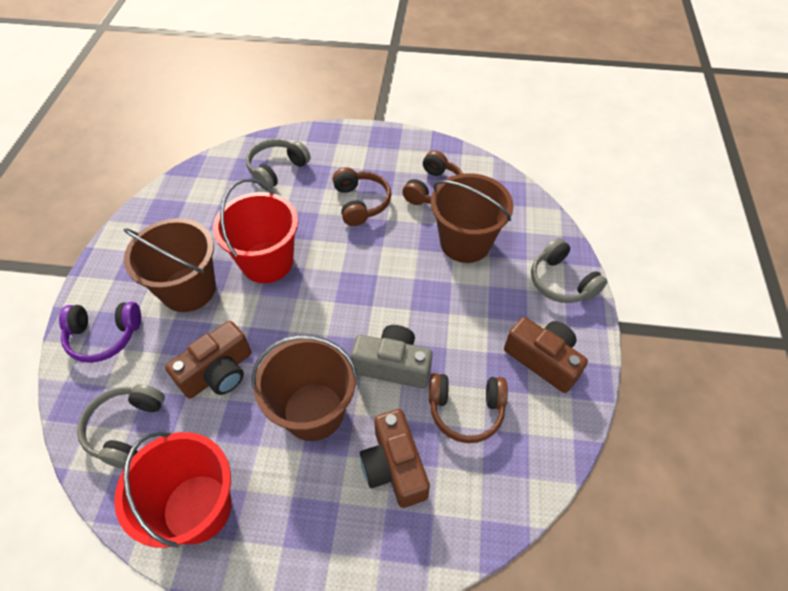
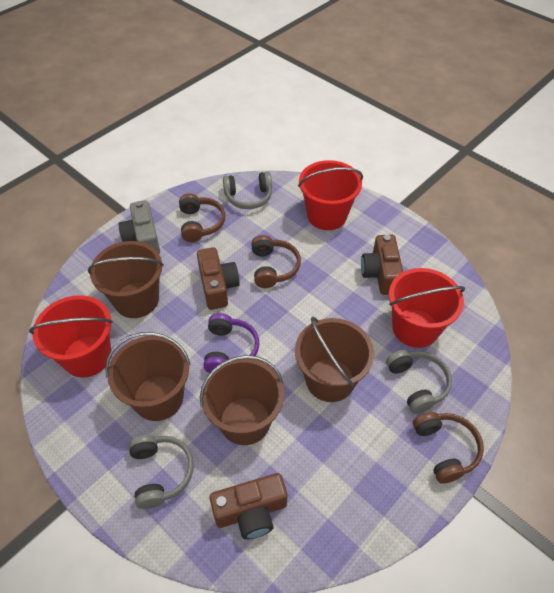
brown bucket: 3 -> 4
red bucket: 2 -> 3

